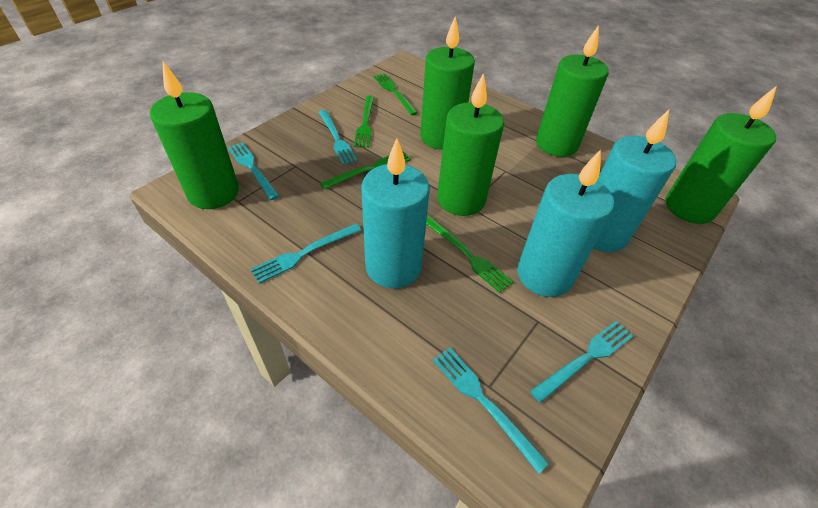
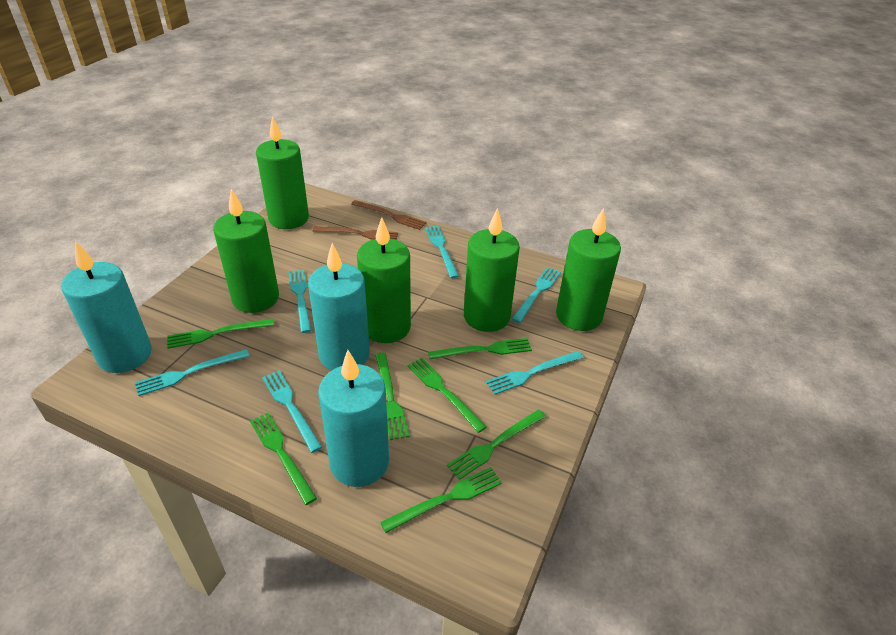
brown fork: 0 -> 2
green fork: 4 -> 7
turquoise fork: 5 -> 6

